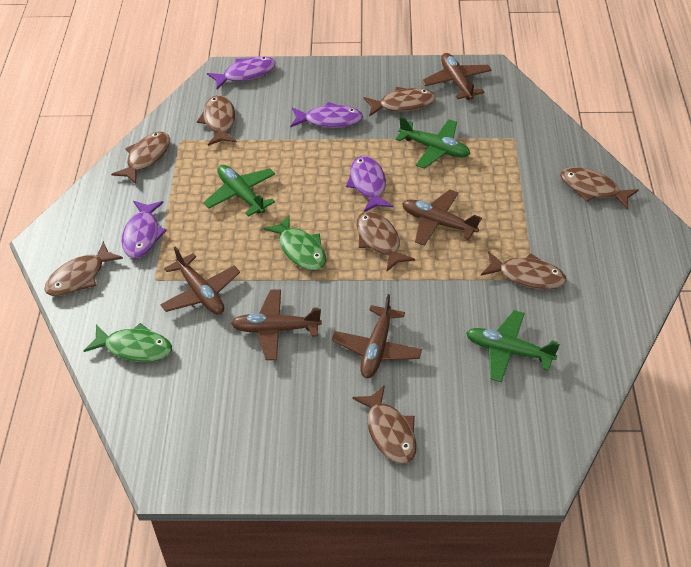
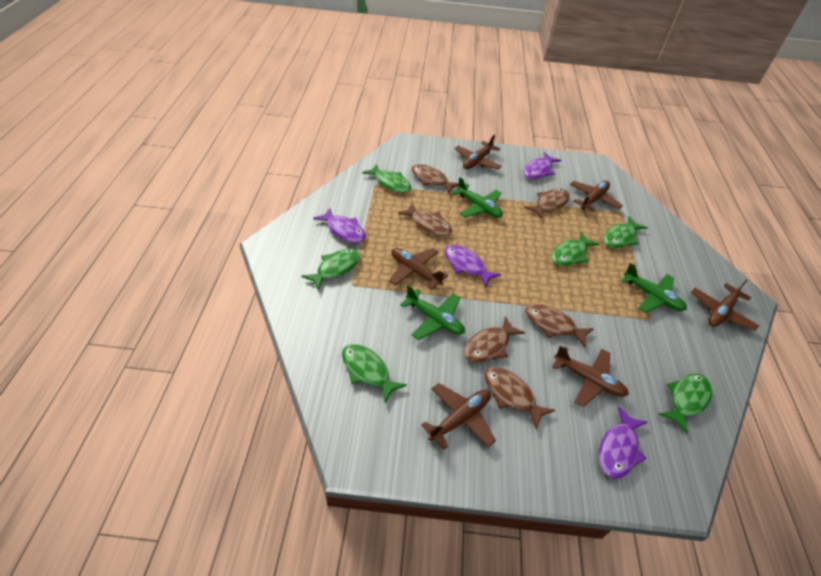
brown fish: 8 -> 6
brown plane: 5 -> 6
green fish: 2 -> 6

